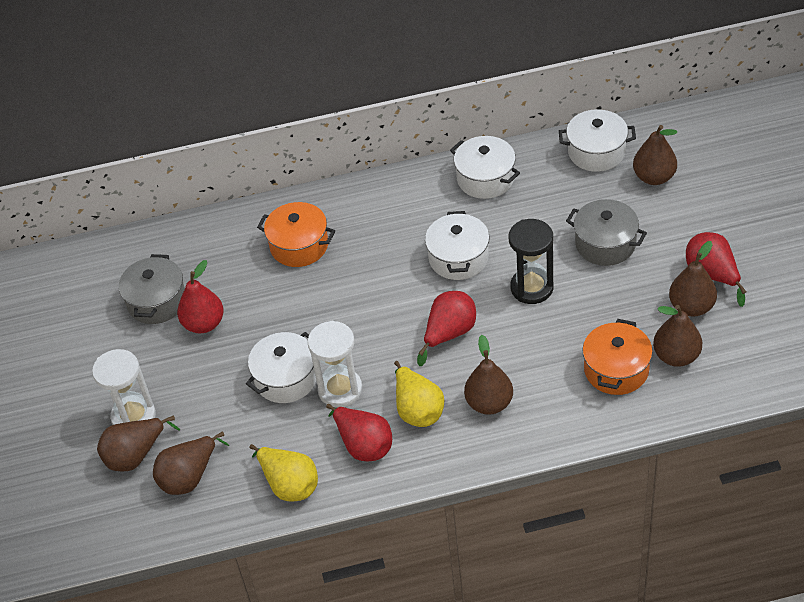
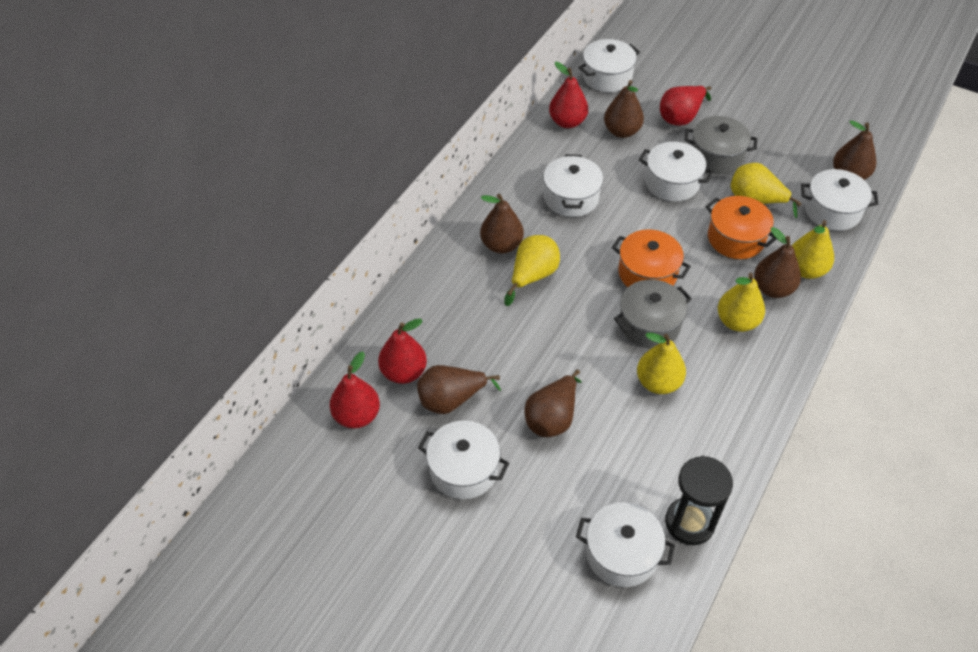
white hourglass: 2 -> 0
white pot: 4 -> 6
yellow pear: 2 -> 5

